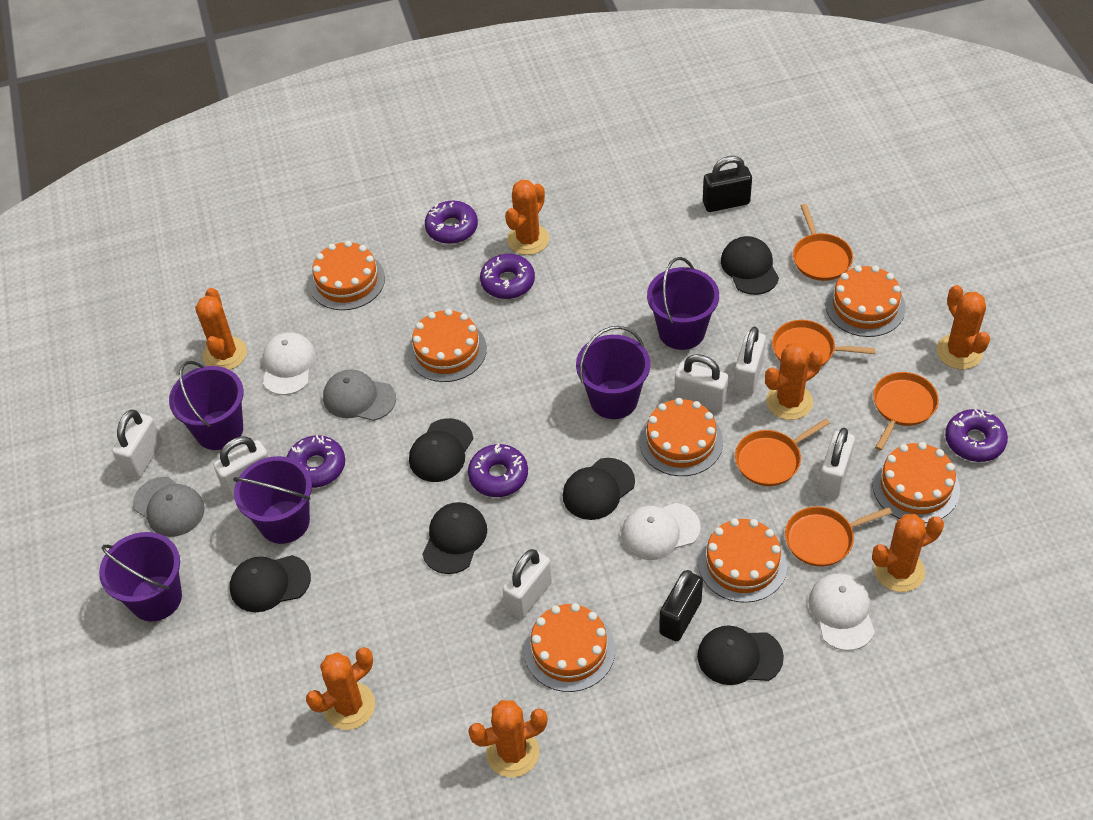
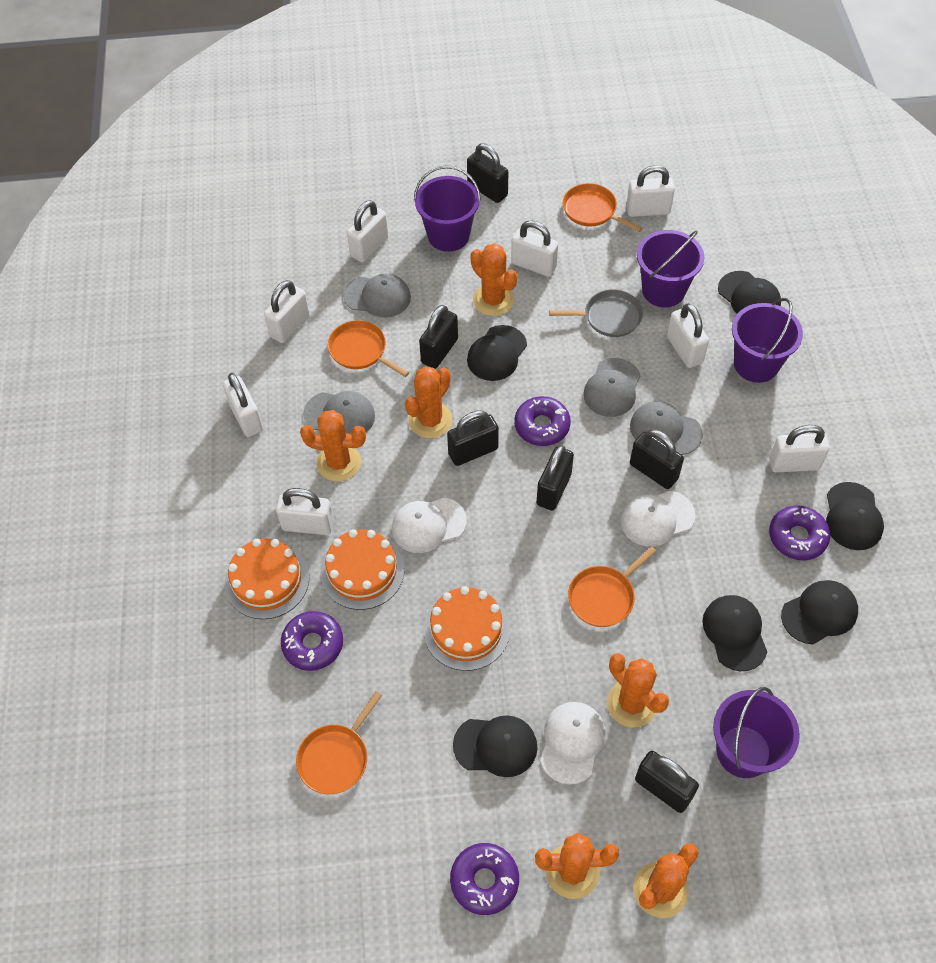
black padlock: 2 -> 6
grey cap: 2 -> 4
grey pan: 0 -> 1
orange cactus: 7 -> 6
orange cake: 7 -> 3
orange pan: 5 -> 4
purple bucket: 5 -> 4
purple donut: 5 -> 4
white padlock: 6 -> 8

